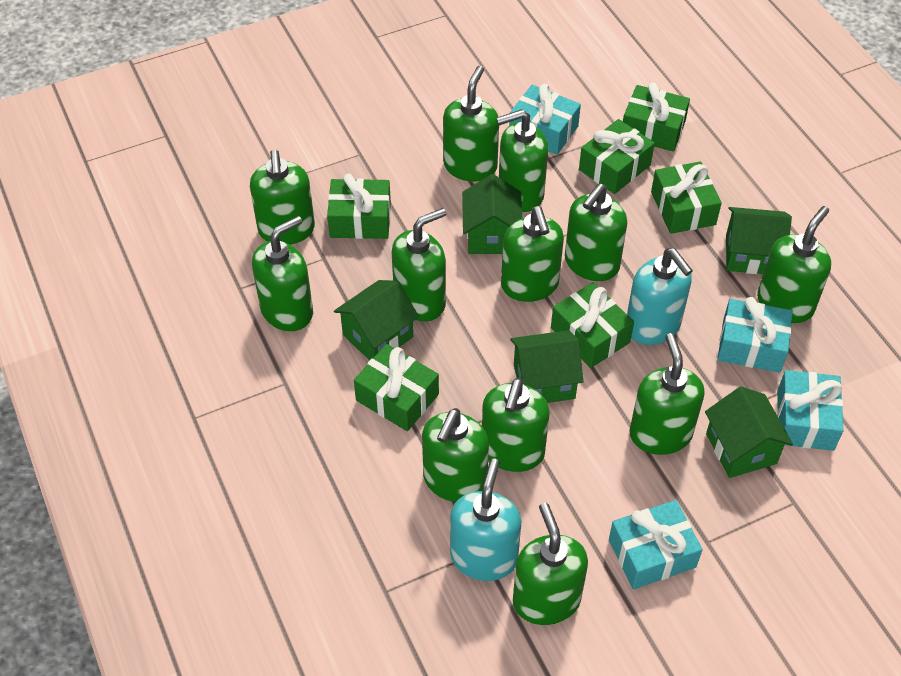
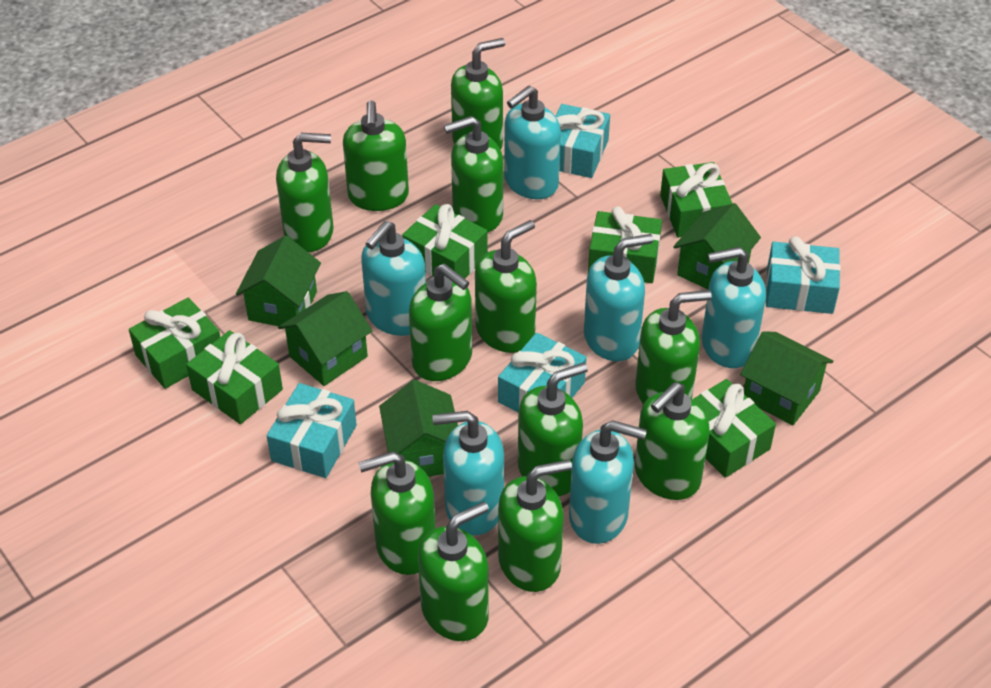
turquoise soap dispenser: 2 -> 6

